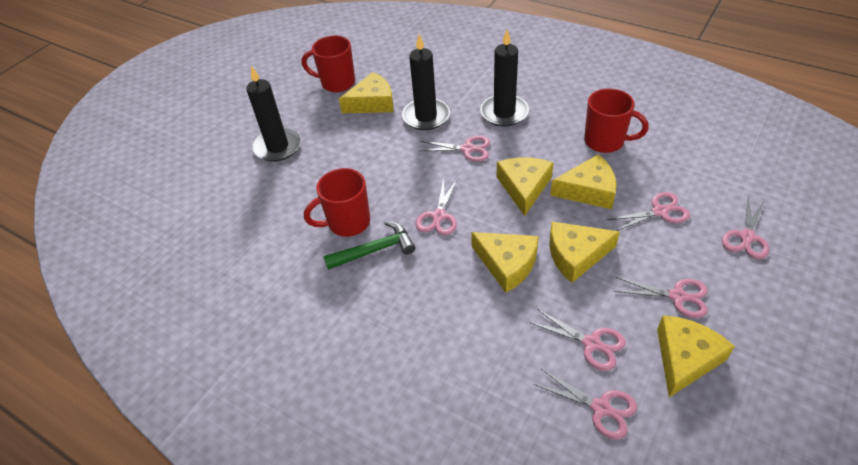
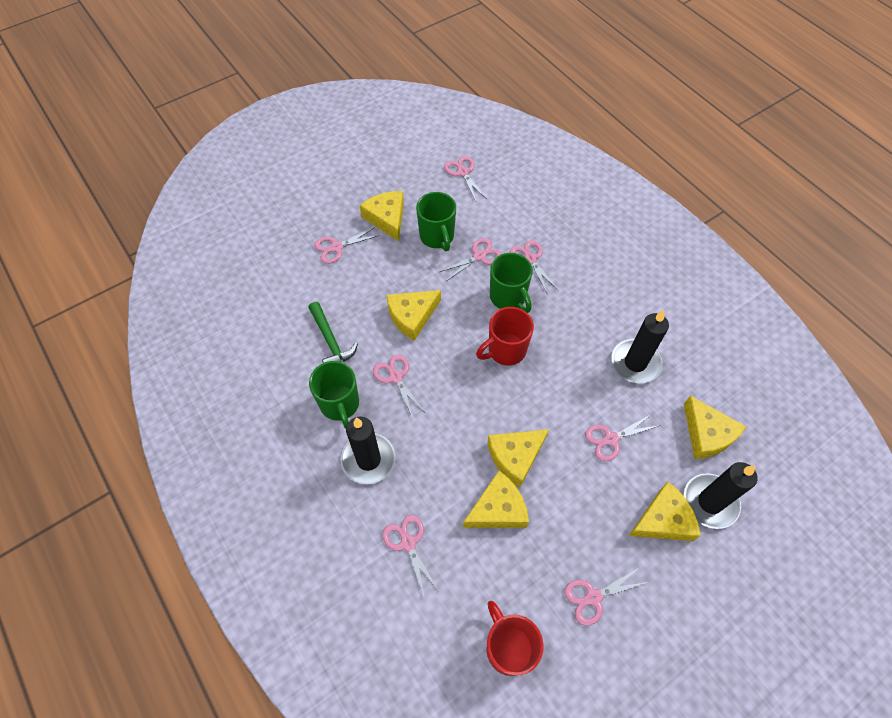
green mug: 0 -> 3
pink scissors: 7 -> 8
red mug: 3 -> 2

